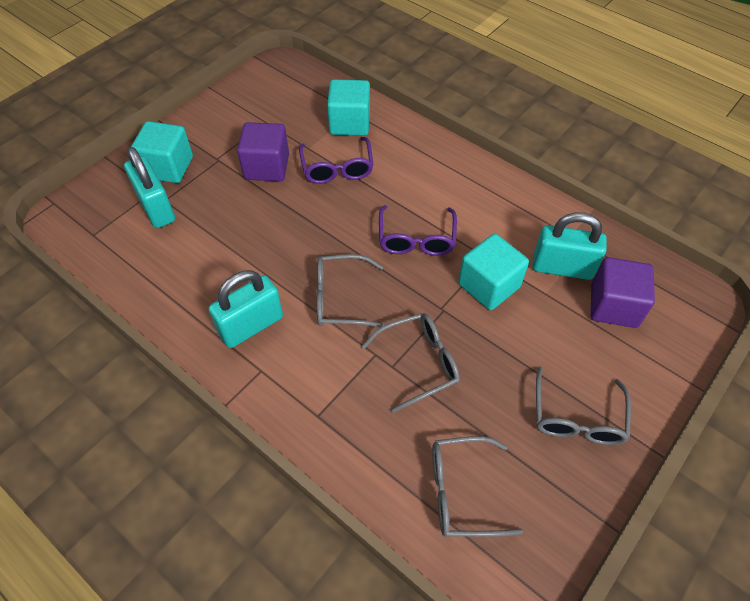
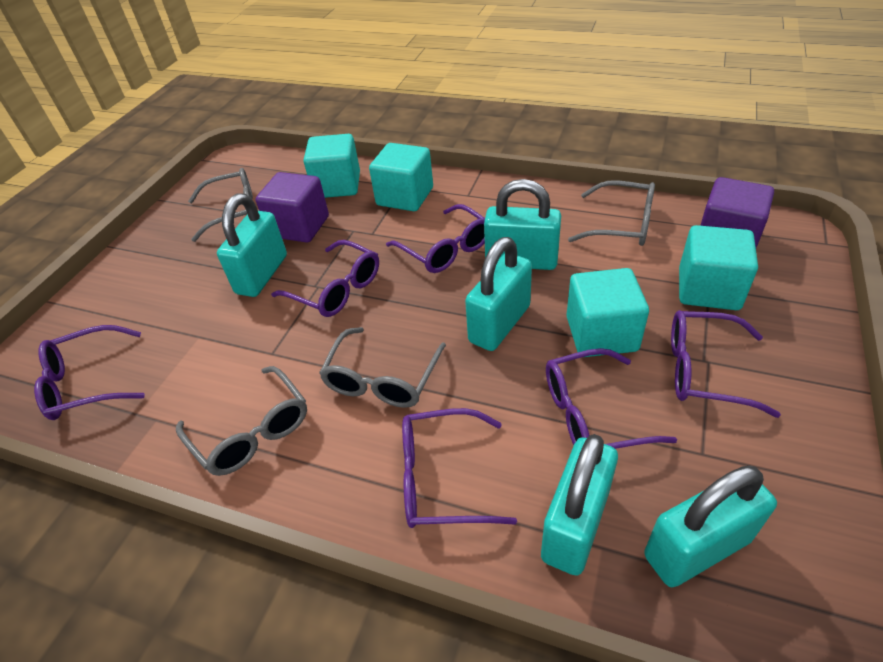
purple glasses: 2 -> 6
turquoise cube: 3 -> 4
turquoise padlock: 3 -> 5

